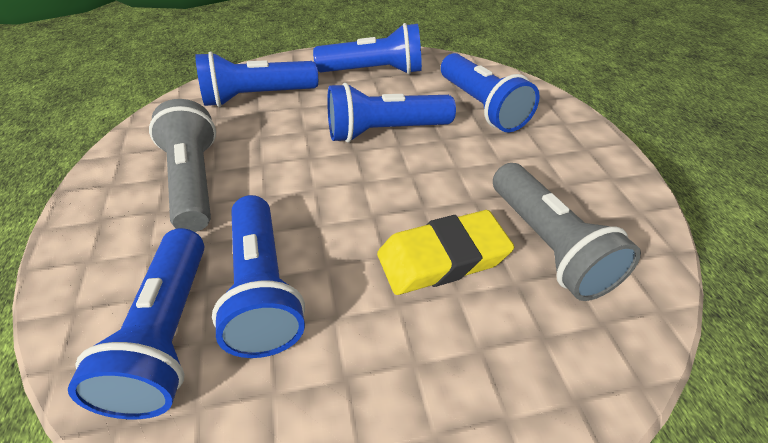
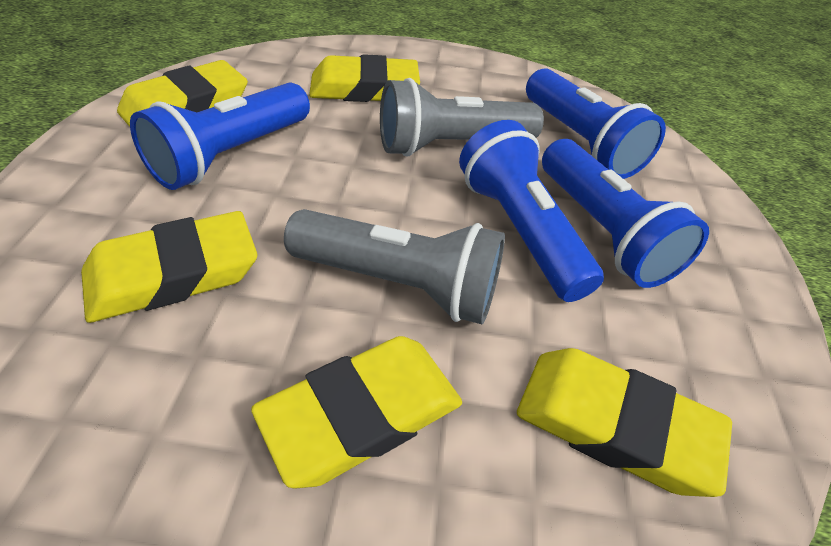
blue flashlight: 6 -> 4
yellow eraser: 1 -> 5

